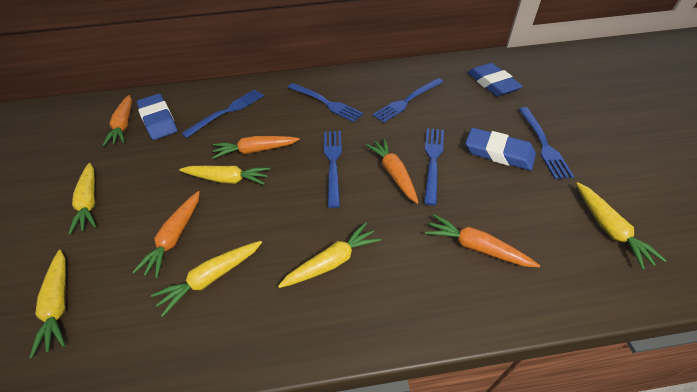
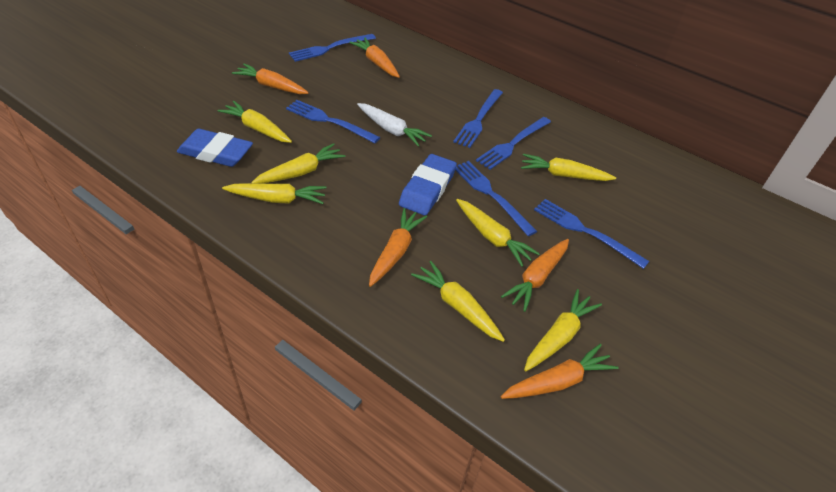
blue eraser: 3 -> 2
white carrot: 0 -> 1
yellow carrot: 6 -> 7

